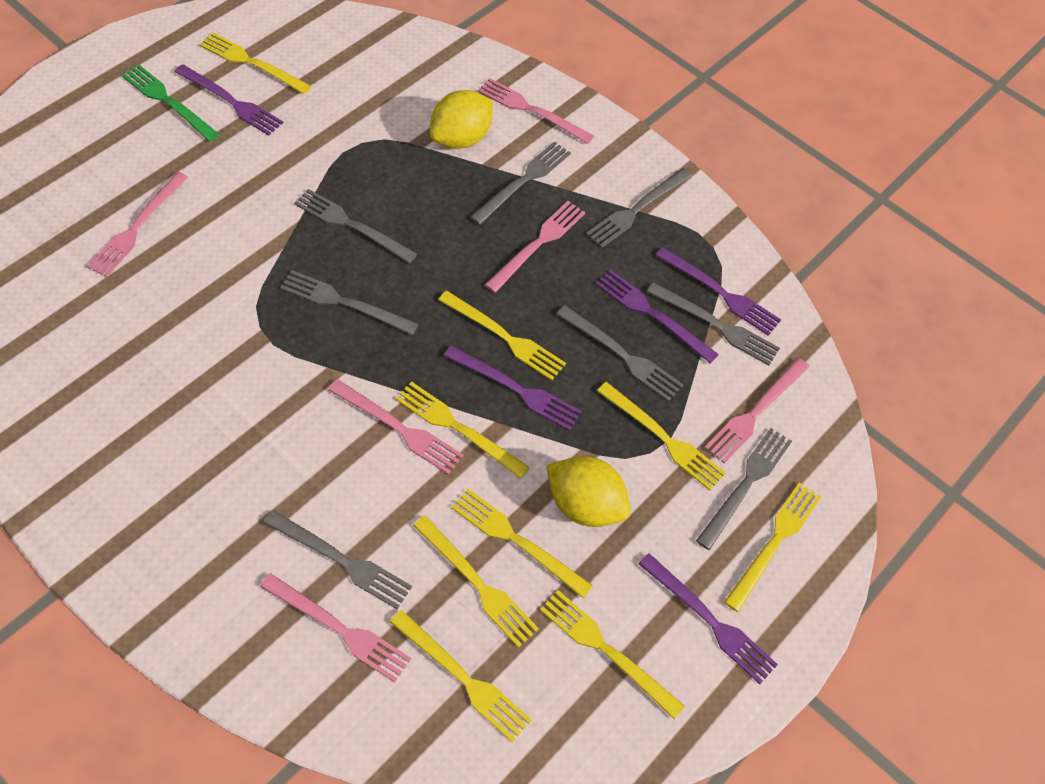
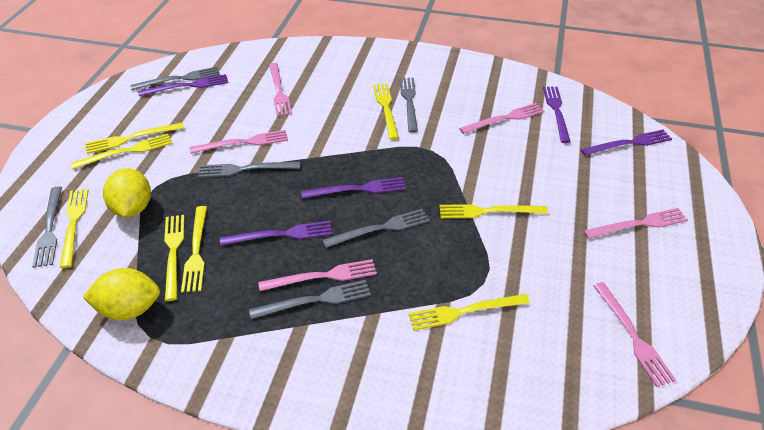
green fork: 1 -> 0
grey fork: 8 -> 6
yellow fork: 9 -> 8

